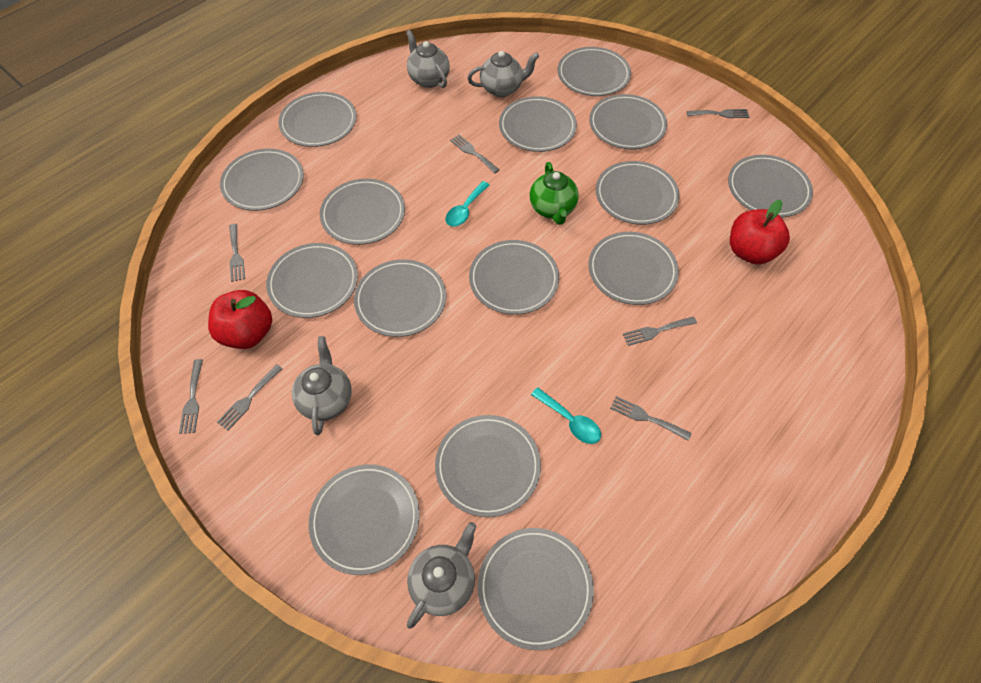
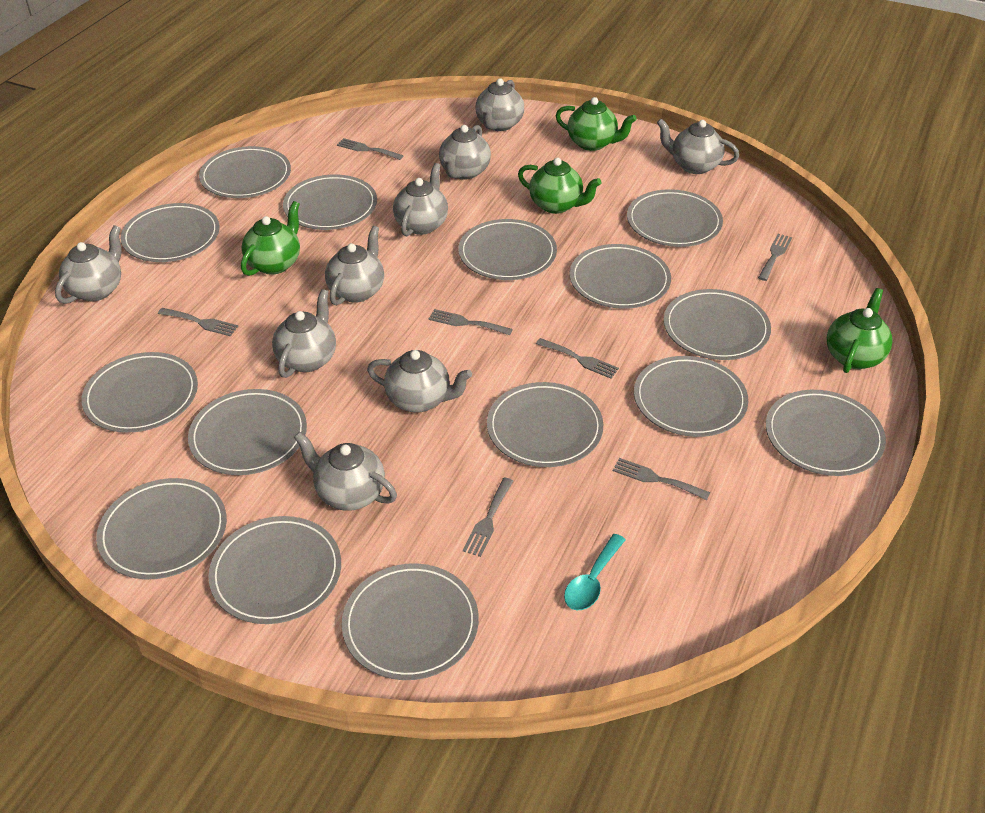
green teapot: 1 -> 4
grey teapot: 4 -> 9
red apple: 2 -> 0
turquoise spoon: 2 -> 1

